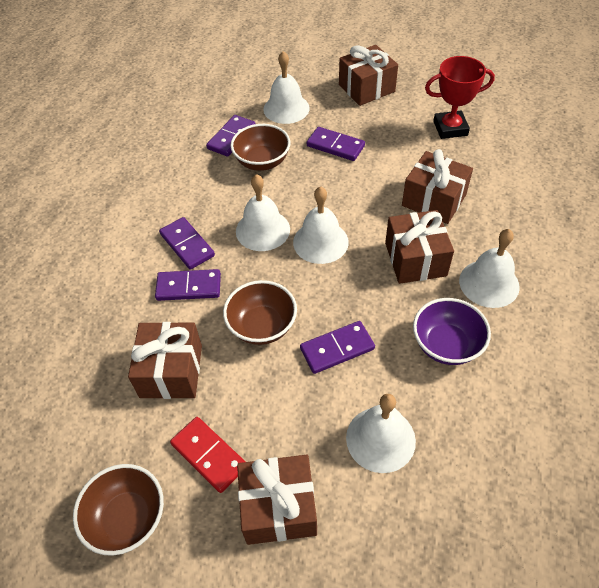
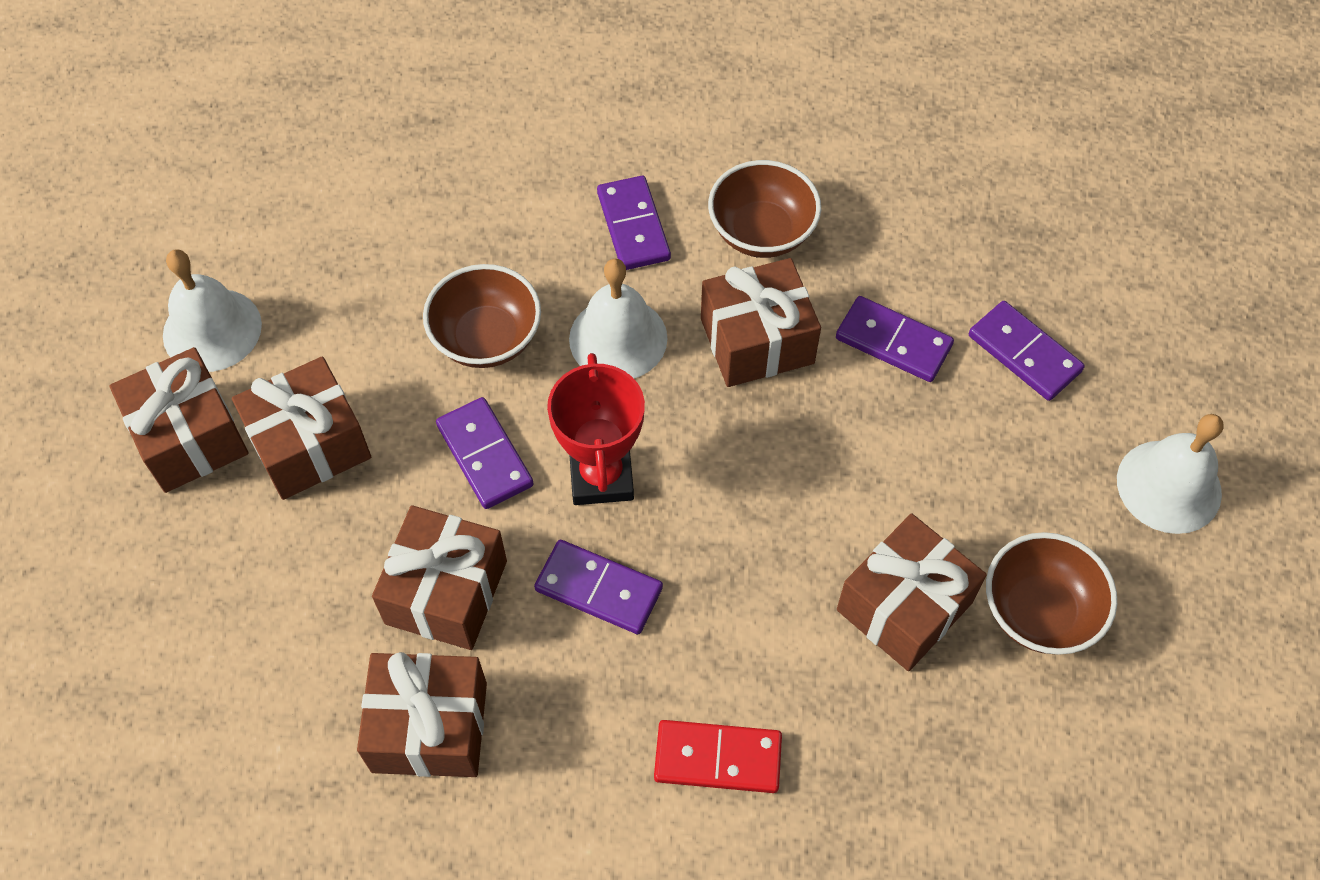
brown gift: 5 -> 6
purple bowl: 1 -> 0
white bell: 5 -> 3

